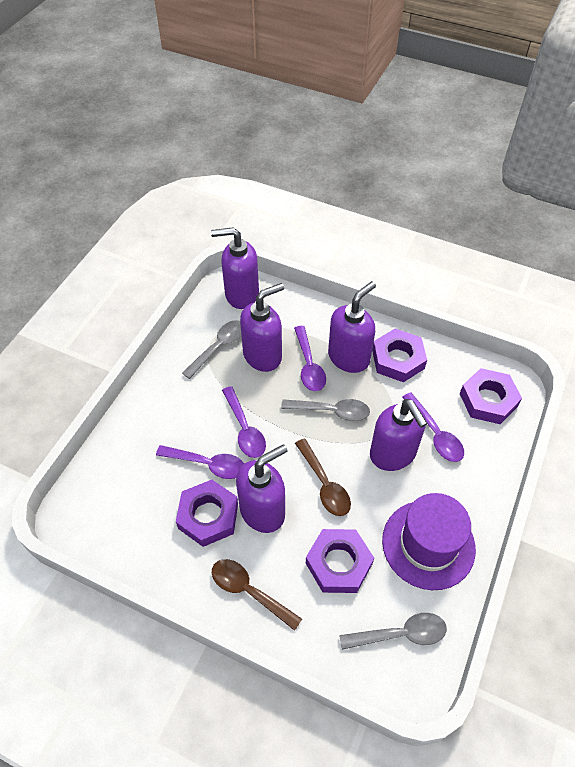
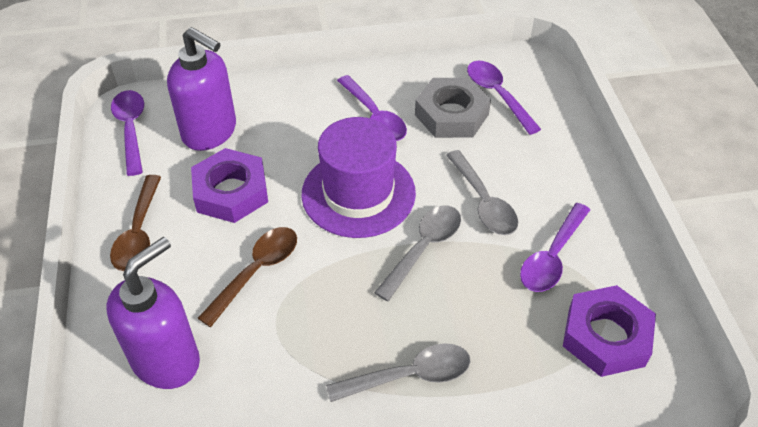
grey nut: 0 -> 1
purple nut: 4 -> 2
purple soap dispenser: 5 -> 2

